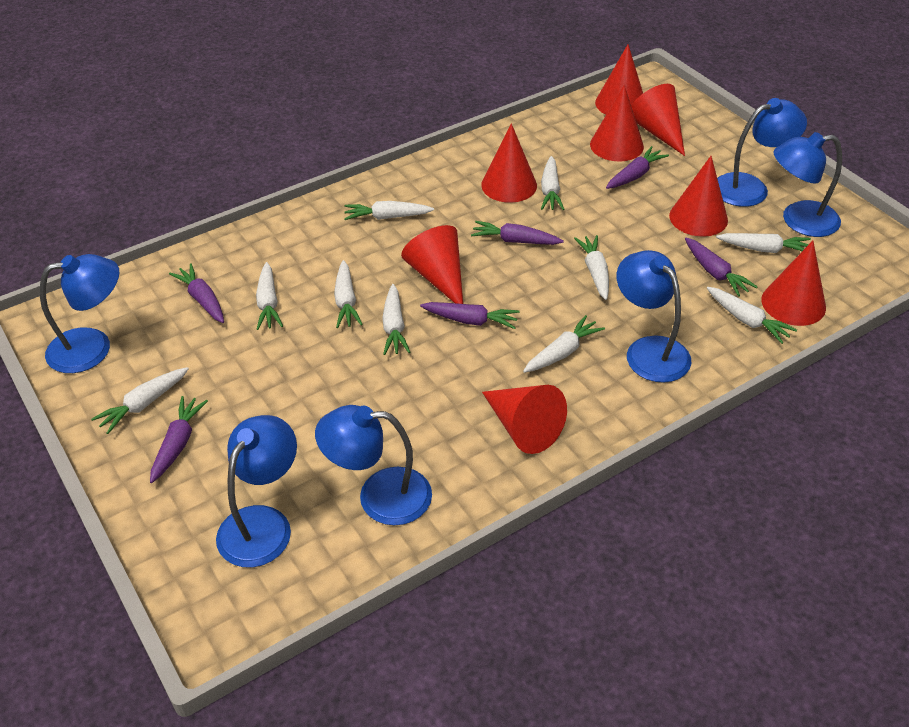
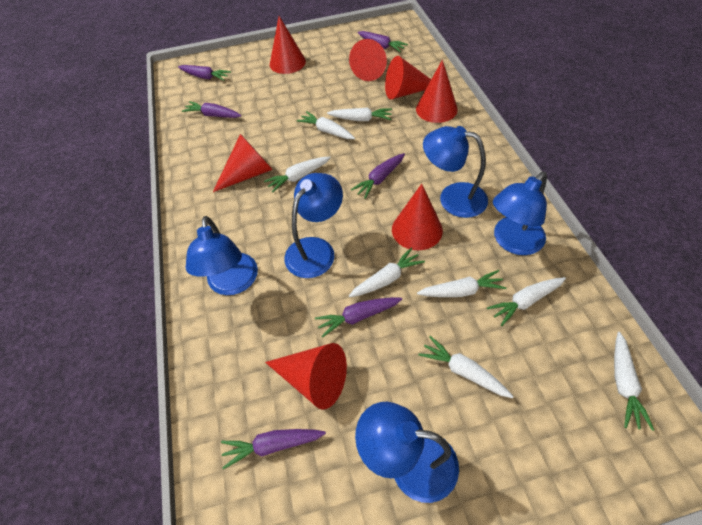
blue lamp: 6 -> 5
red cone: 8 -> 7
white carrot: 10 -> 8

